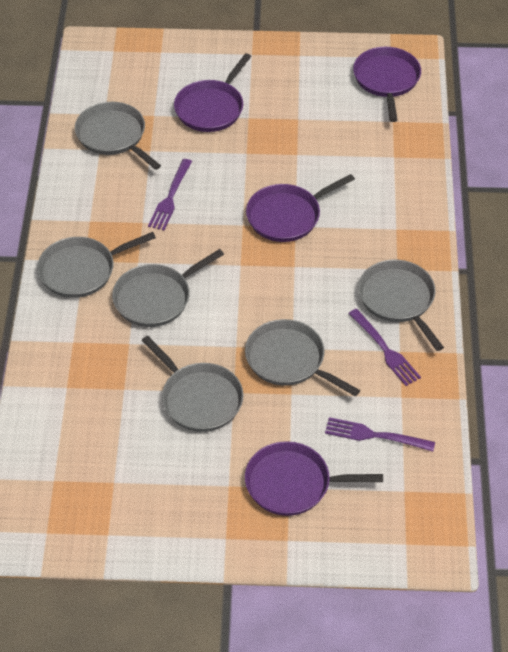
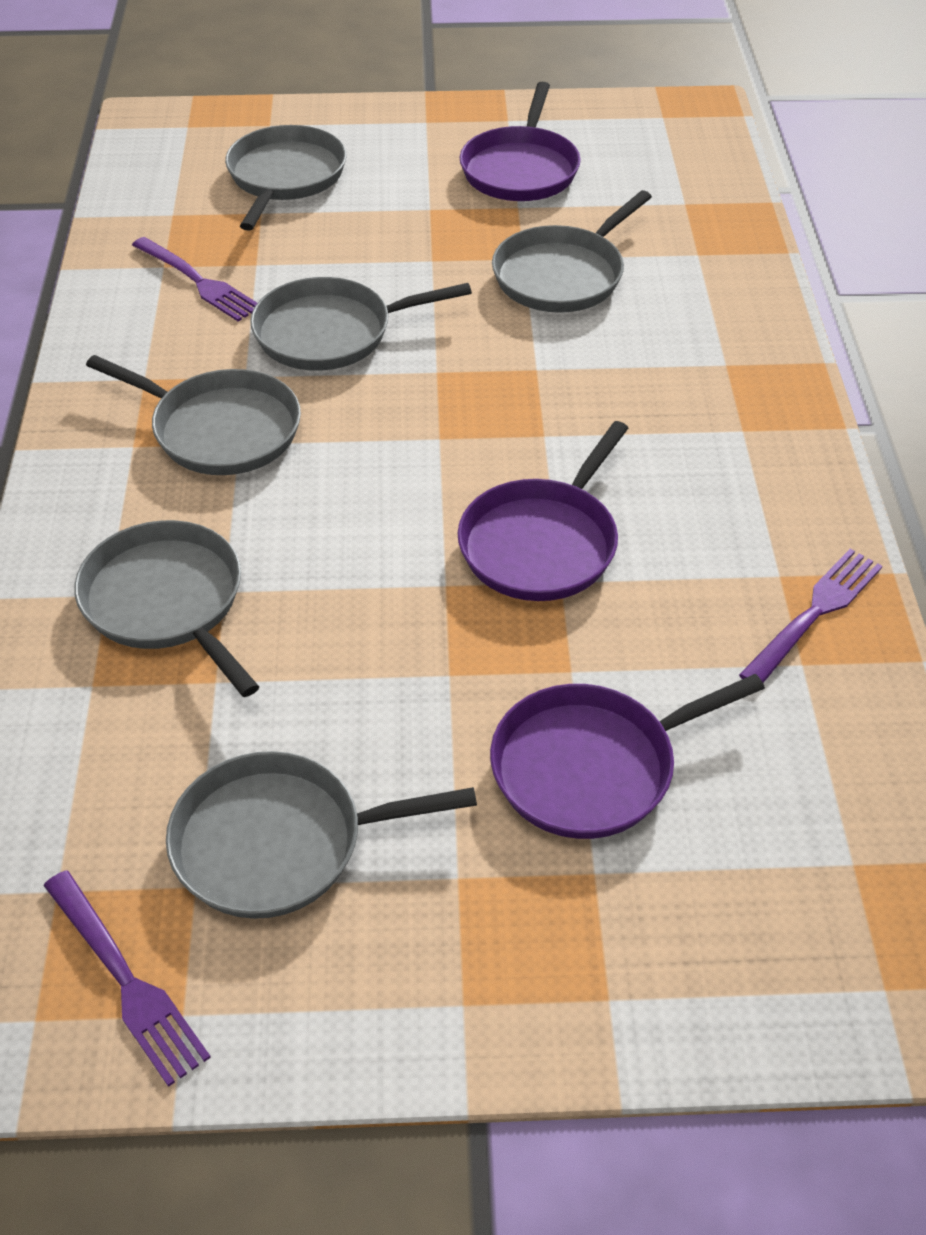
purple pan: 4 -> 3

